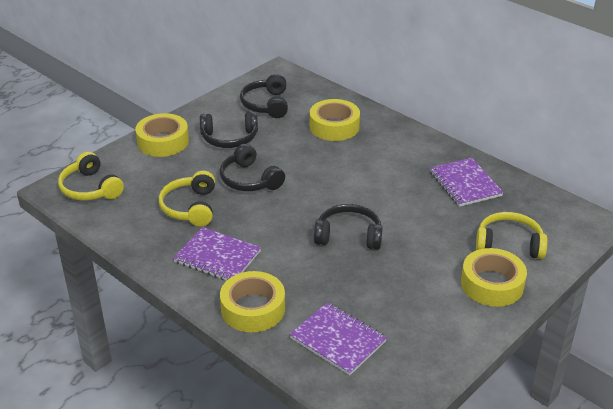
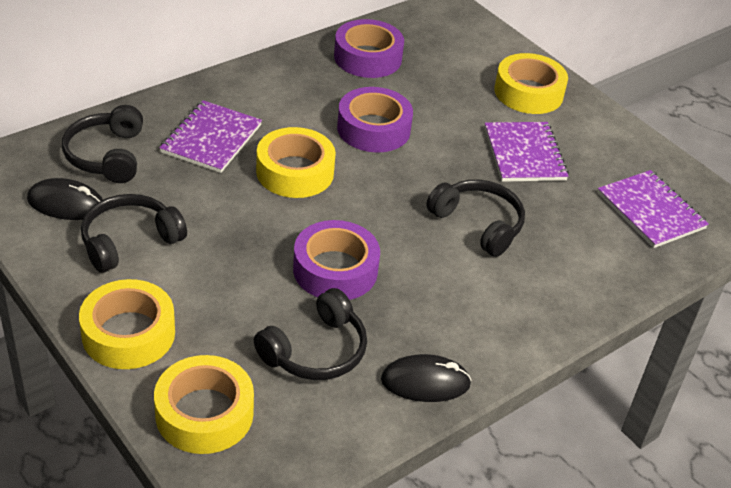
black mouse: 0 -> 2
purple tape: 0 -> 3
yellow headphones: 3 -> 0

